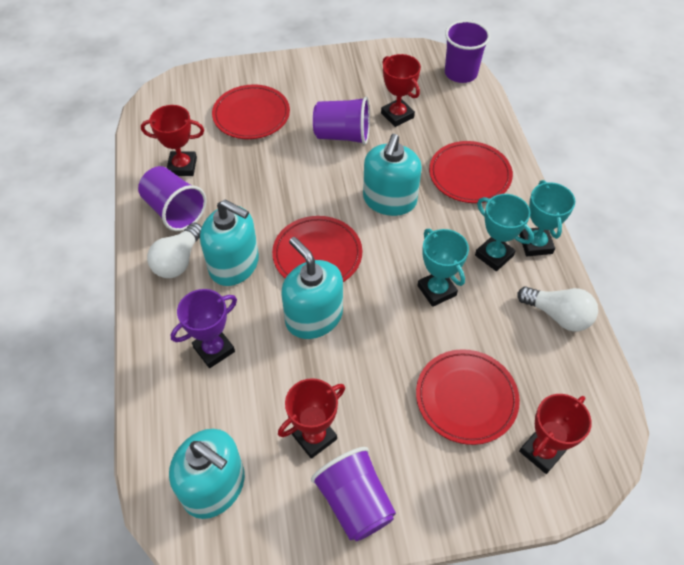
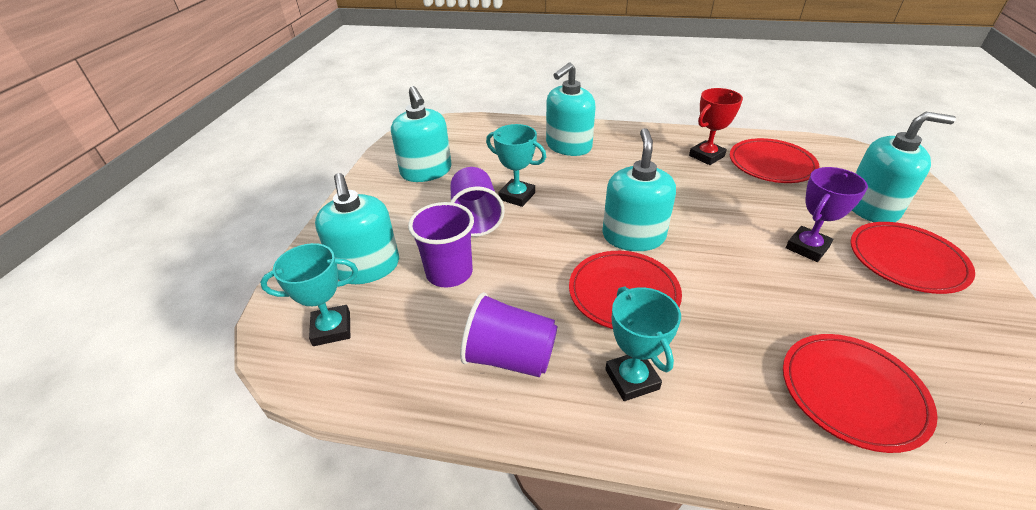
purple cup: 4 -> 3
red trophy: 4 -> 1
turquoise soap dispenser: 4 -> 5
white light bulb: 2 -> 0

